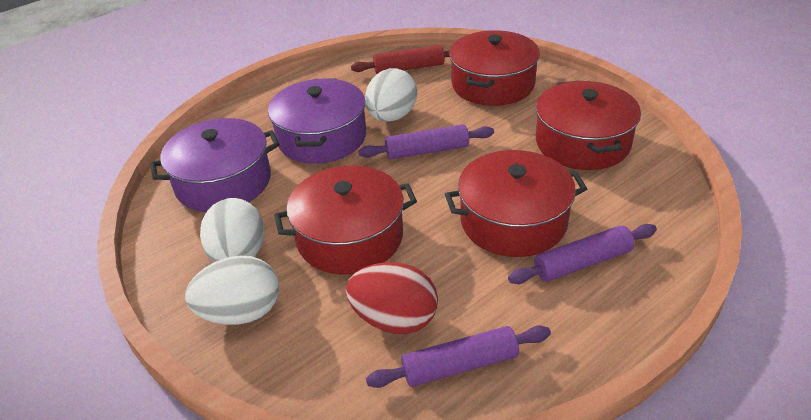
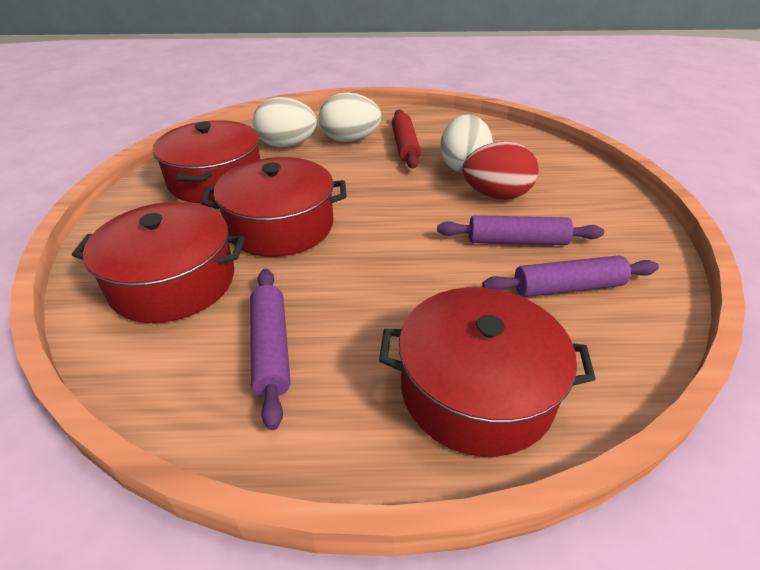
purple pot: 2 -> 0

